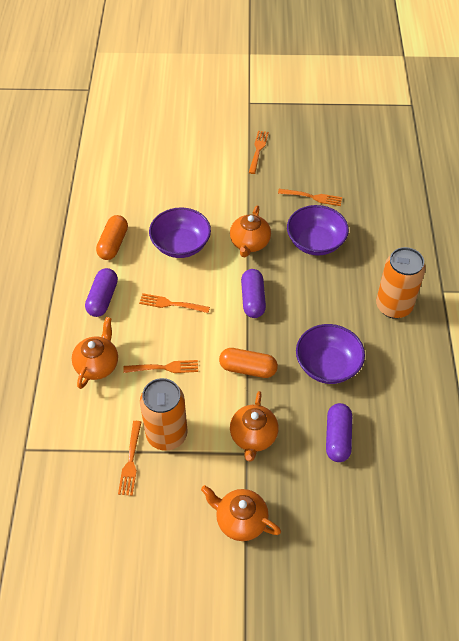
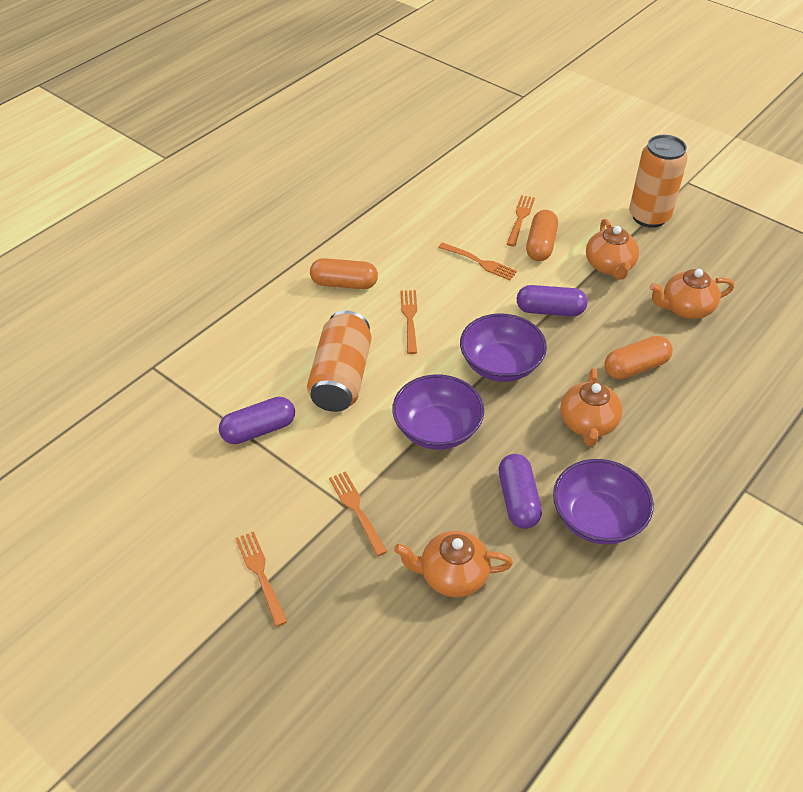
orange capsule: 2 -> 3

